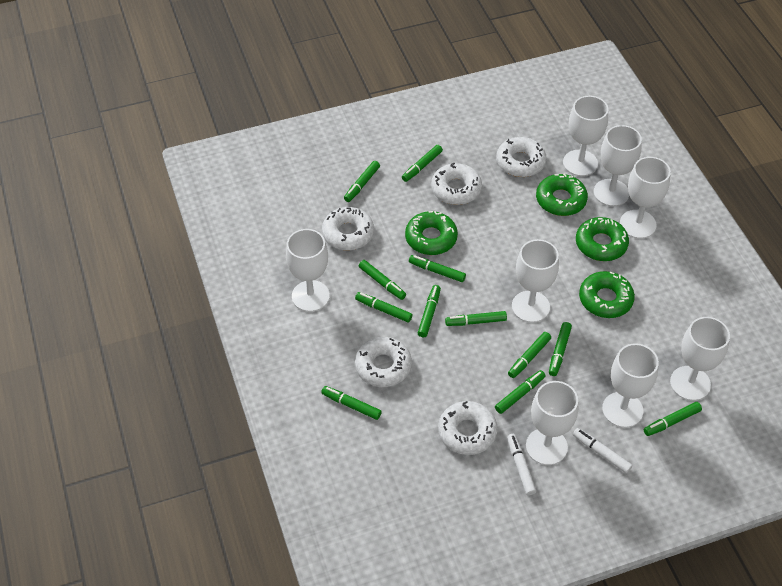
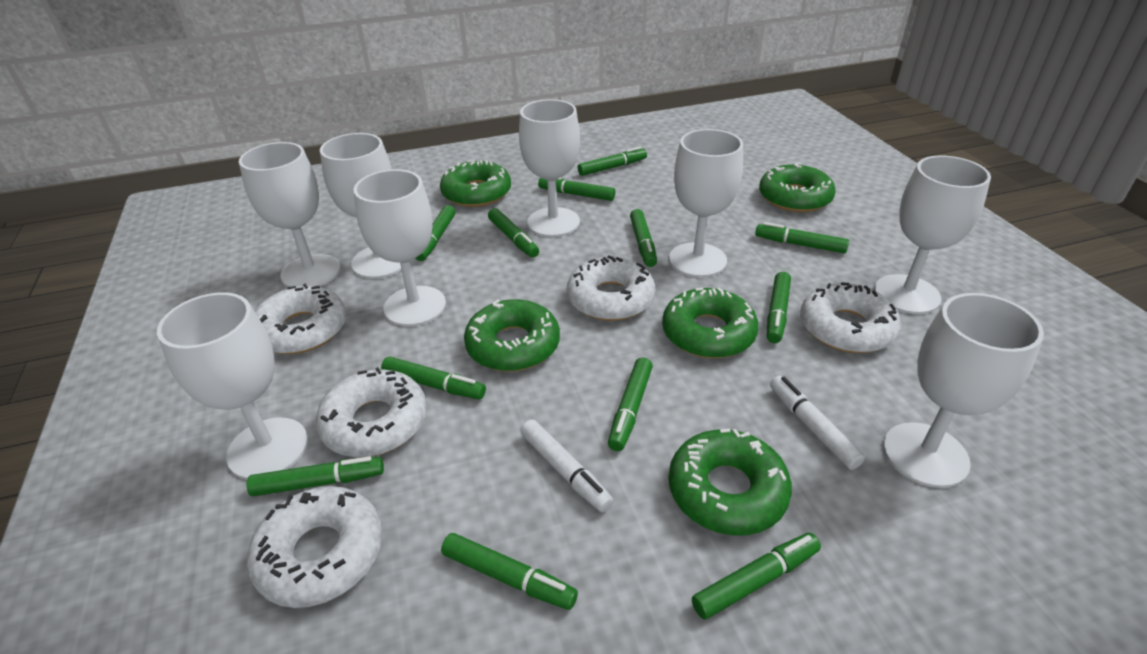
green donut: 4 -> 5

